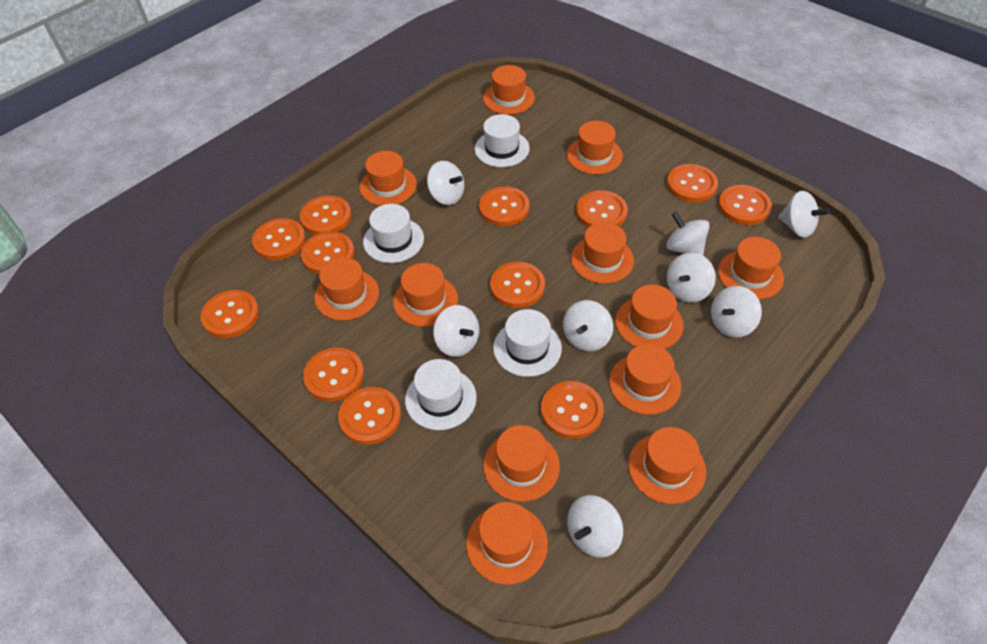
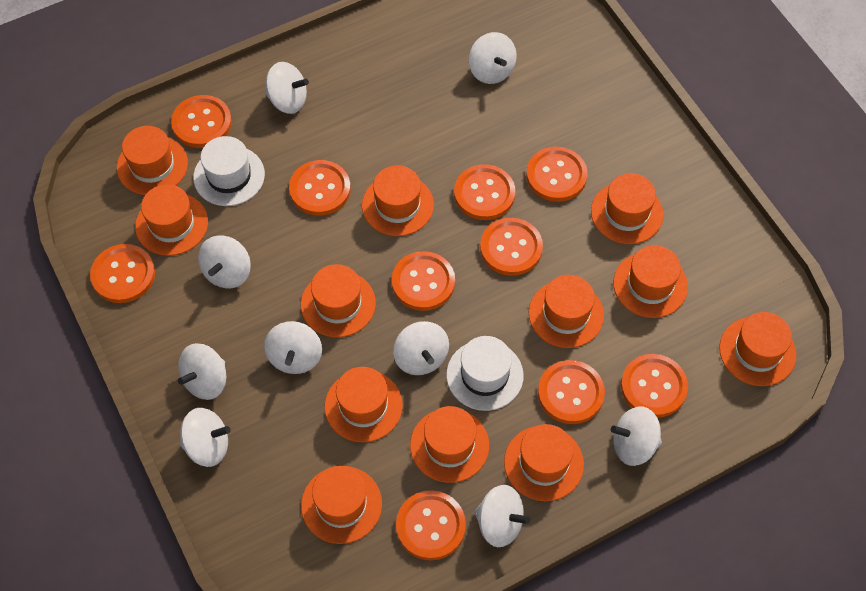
orange button: 12 -> 10
white hat: 4 -> 2
white spinning top: 8 -> 9

